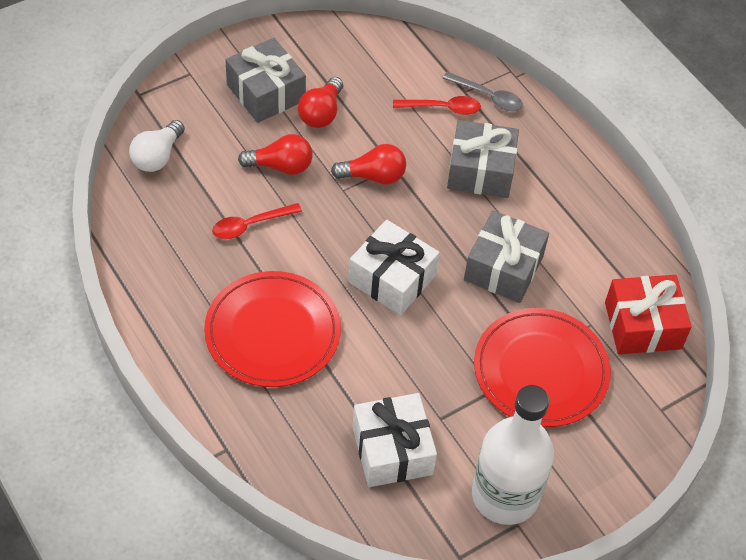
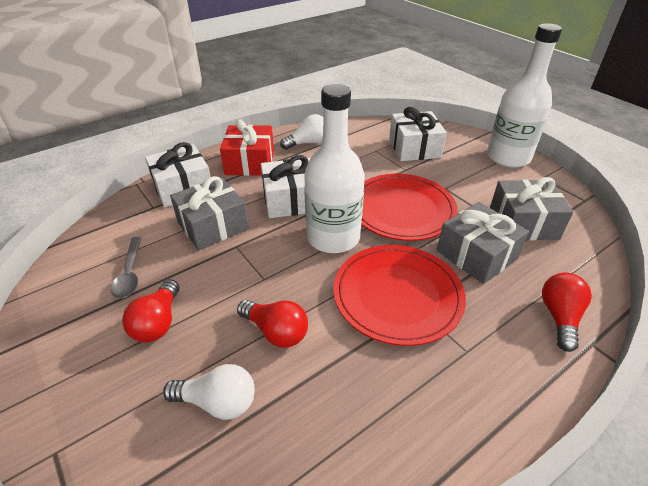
red spoon: 2 -> 0
white bottle: 1 -> 2
white gift: 2 -> 3
white light bulb: 1 -> 2

